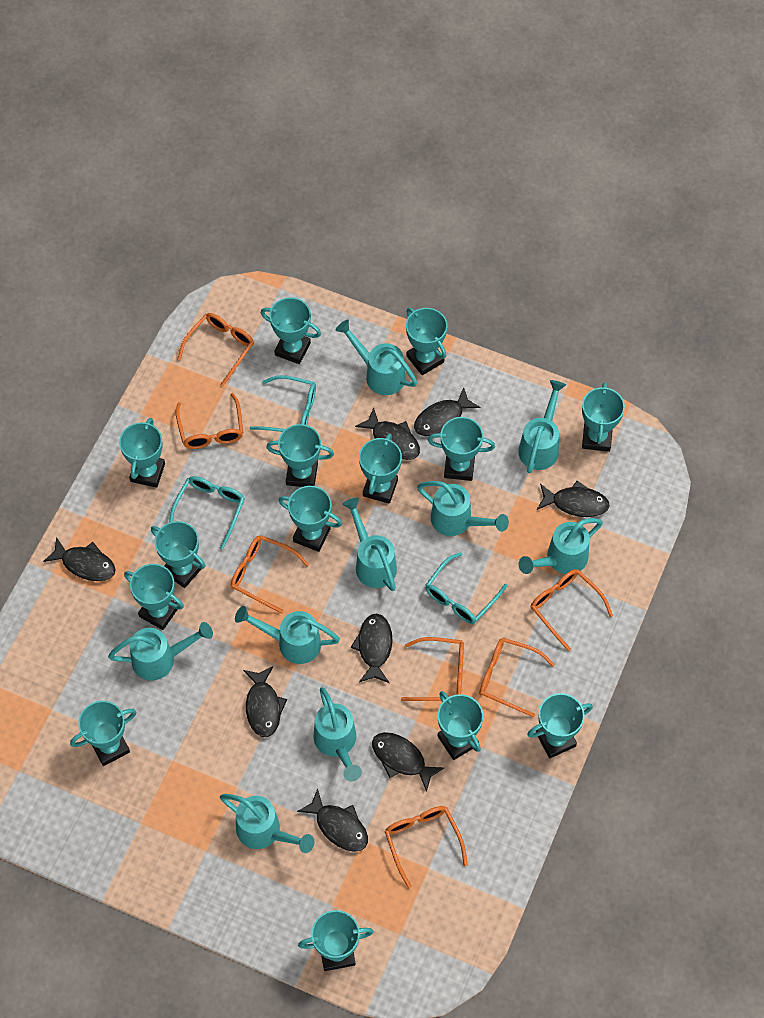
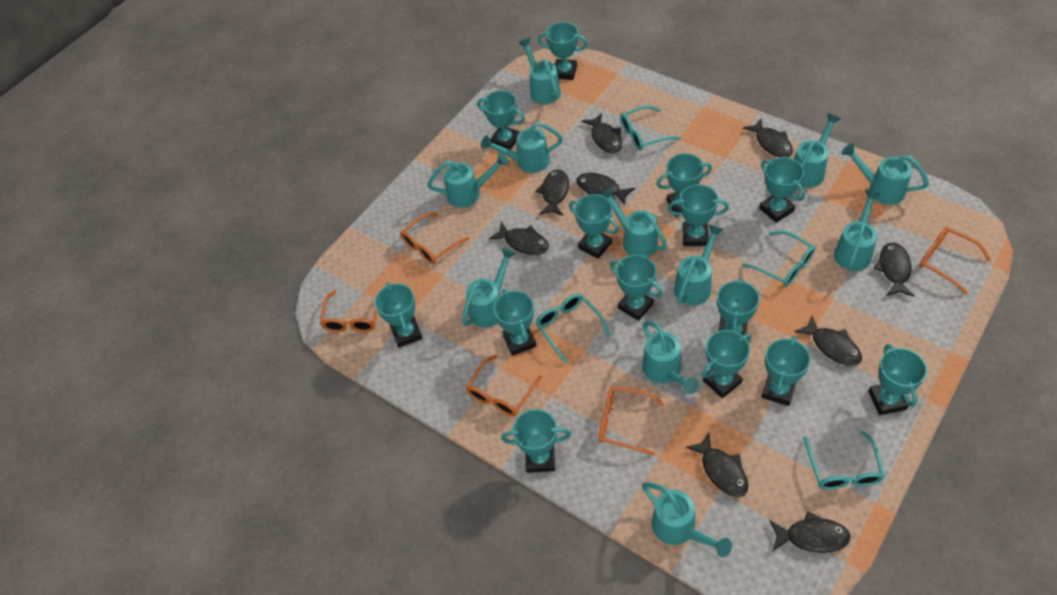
black fish: 8 -> 9
orange glasses: 7 -> 5
turquoise glasses: 3 -> 4
turquoise watering can: 9 -> 11

